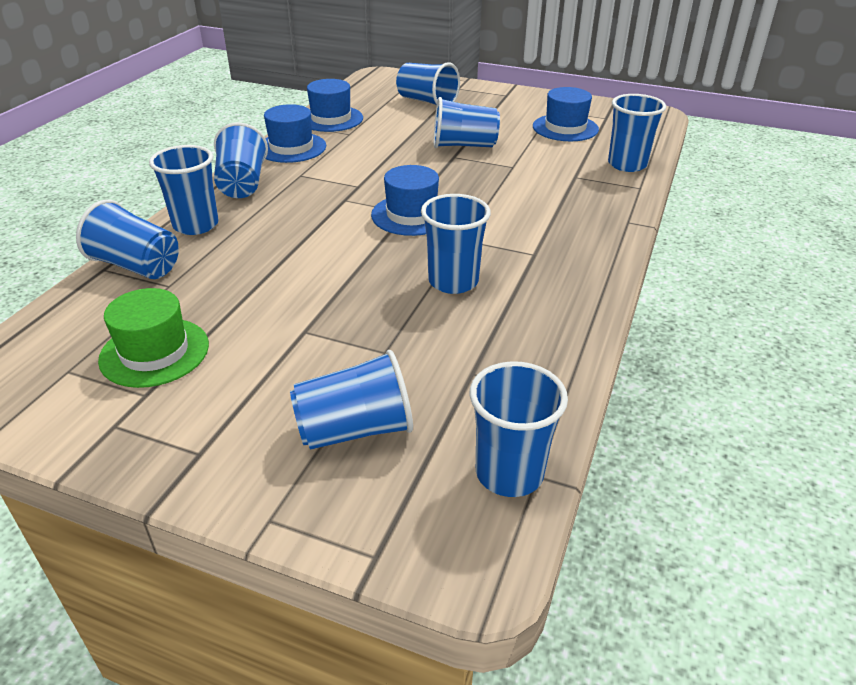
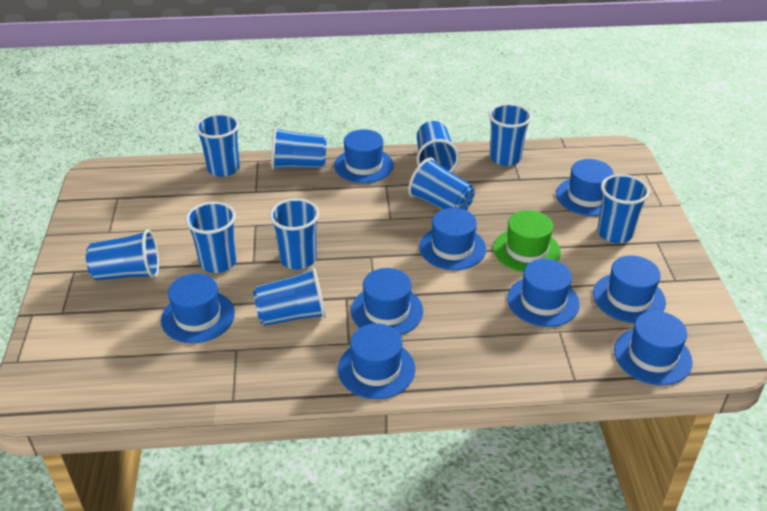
blue cup: 9 -> 10
blue hat: 4 -> 9

